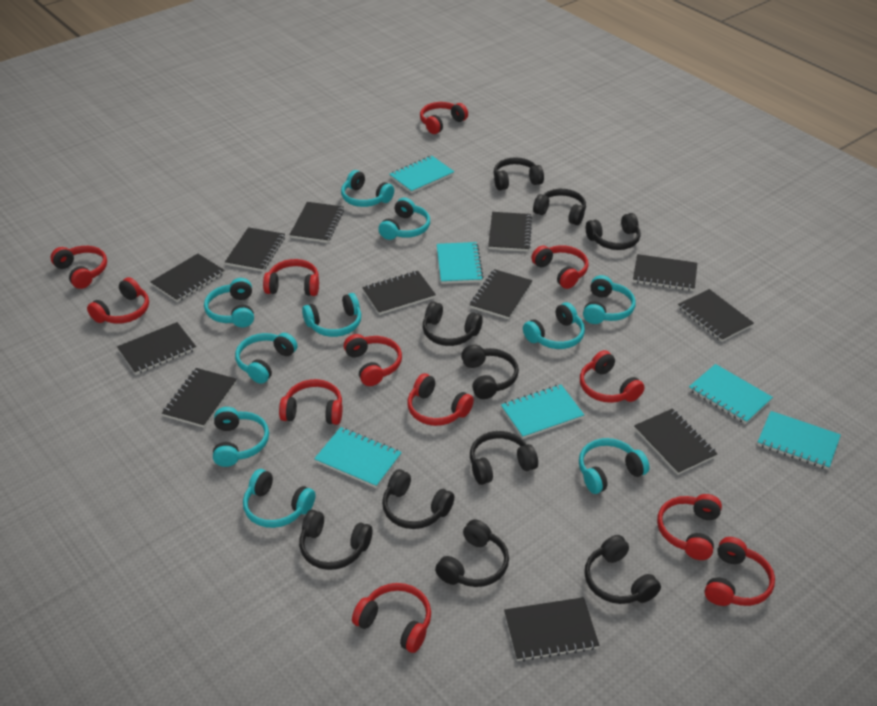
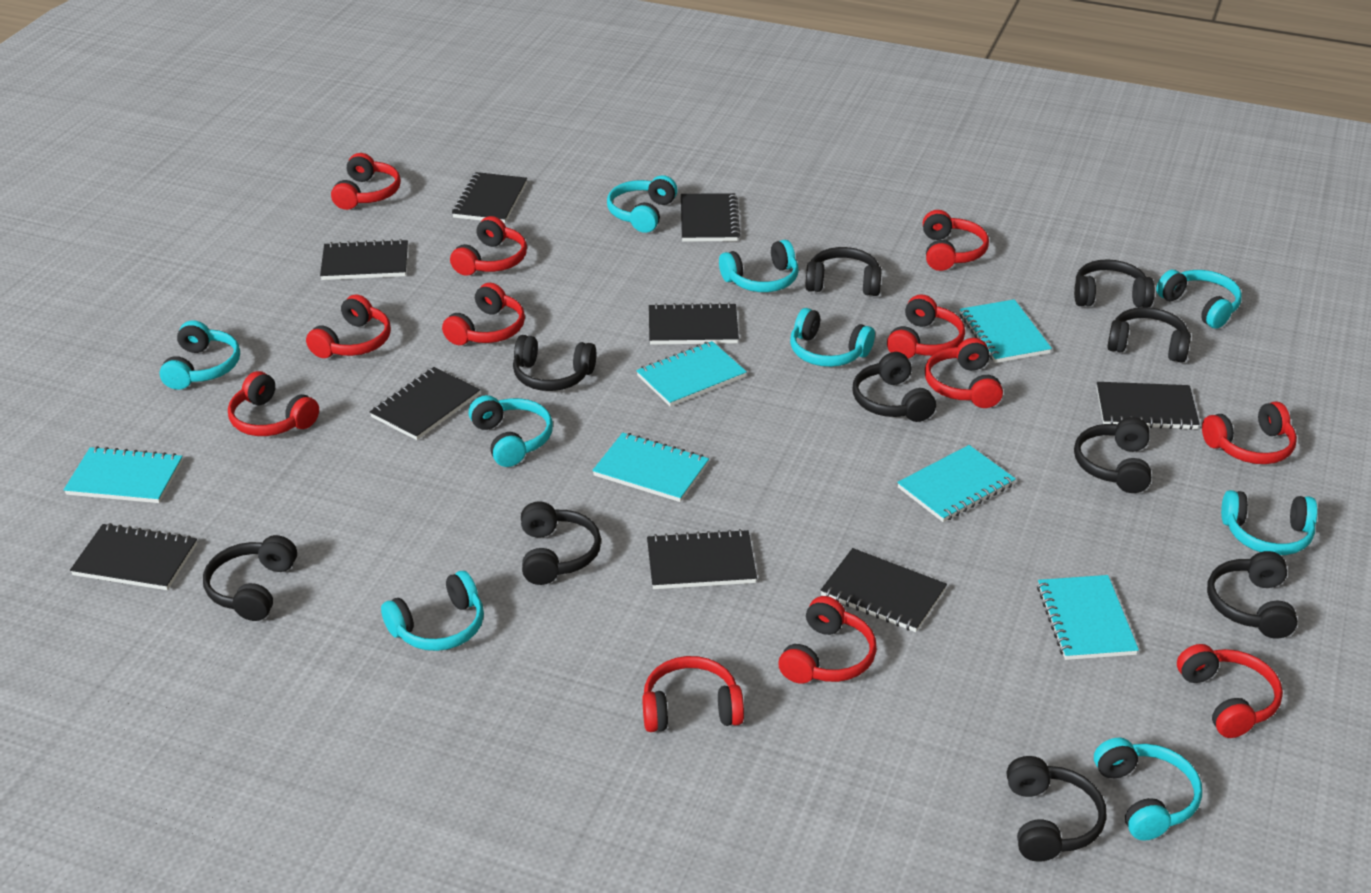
black notebook: 12 -> 9
turquoise headphones: 10 -> 9

